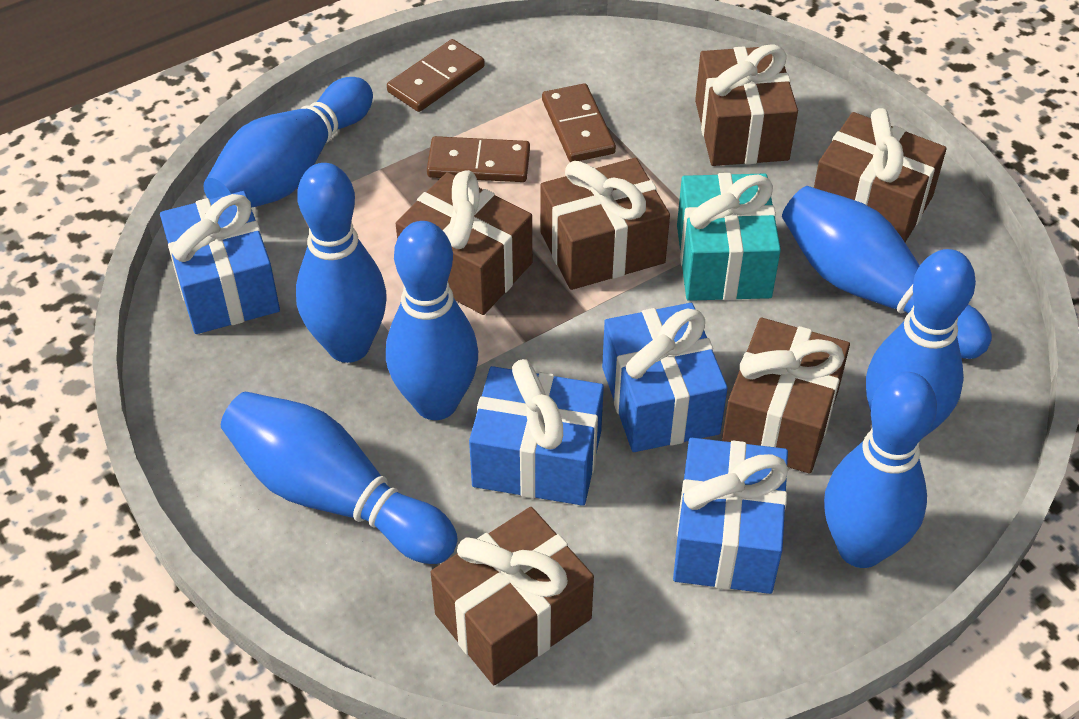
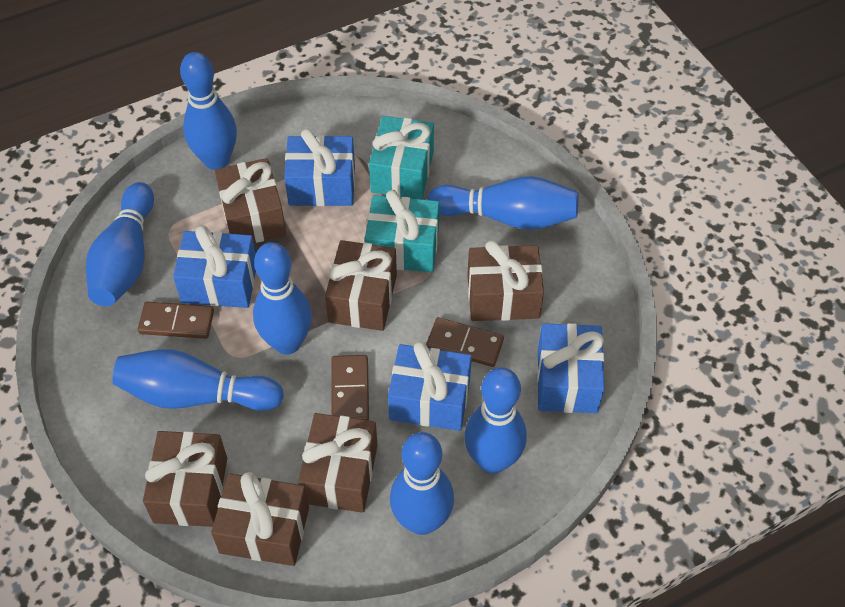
turquoise gift: 1 -> 2

